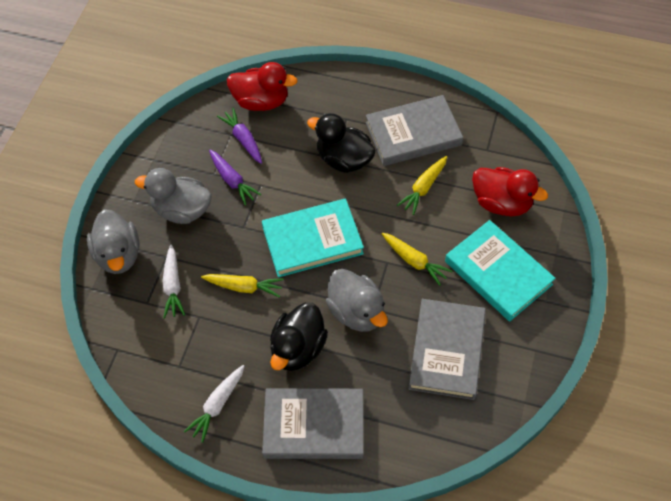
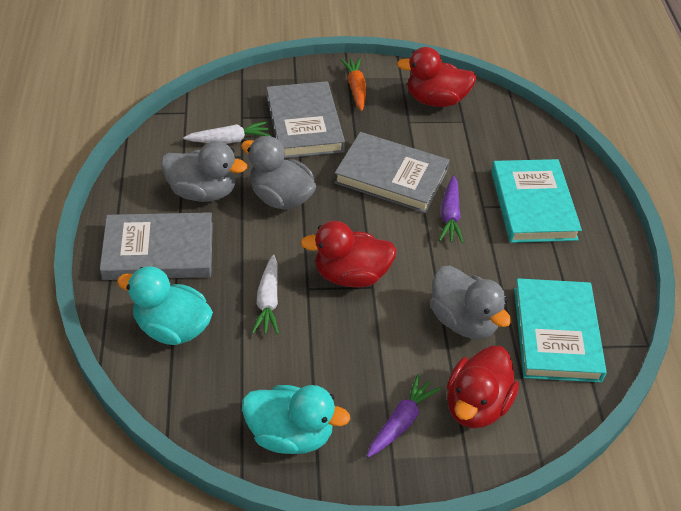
black duck: 2 -> 0
orange carrot: 0 -> 1
red duck: 2 -> 3
turquoise duck: 0 -> 2
yellow carrot: 3 -> 0

